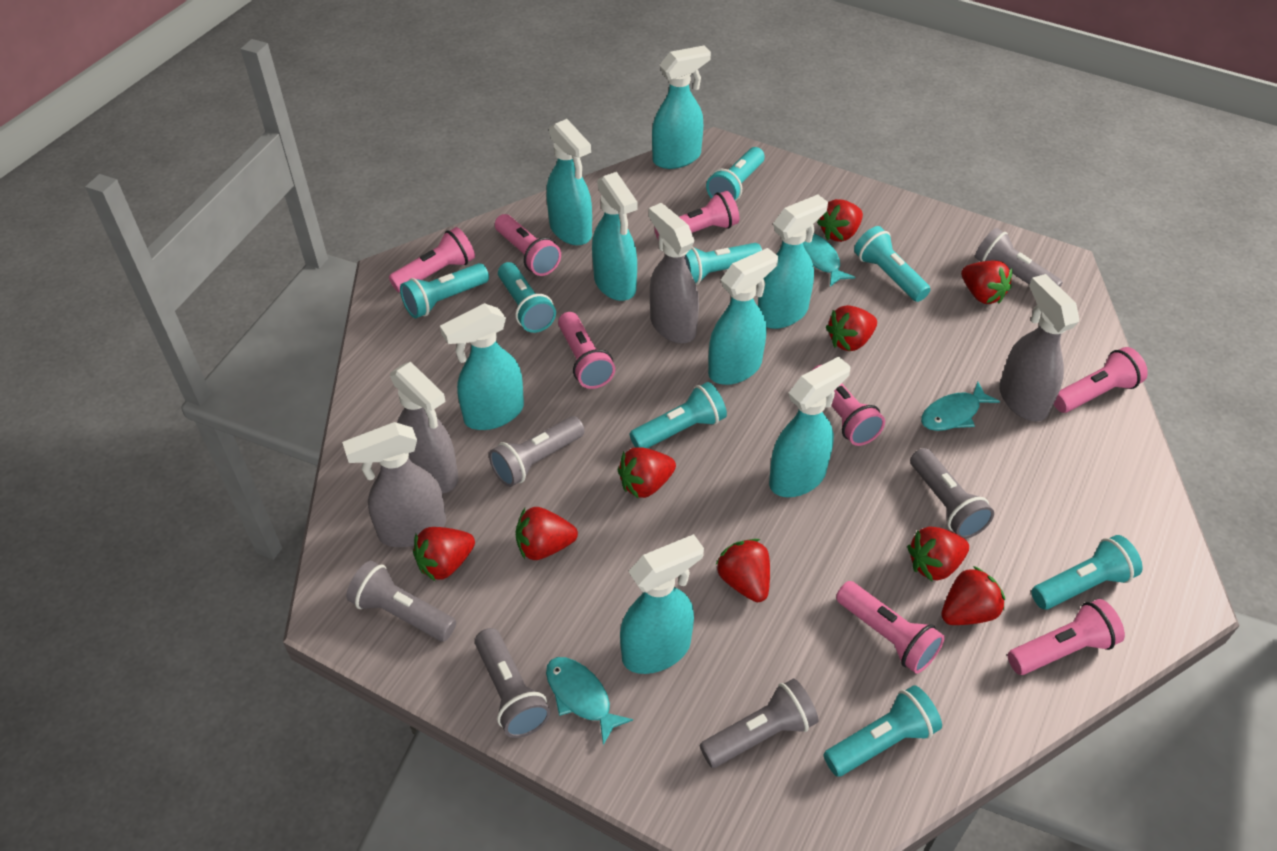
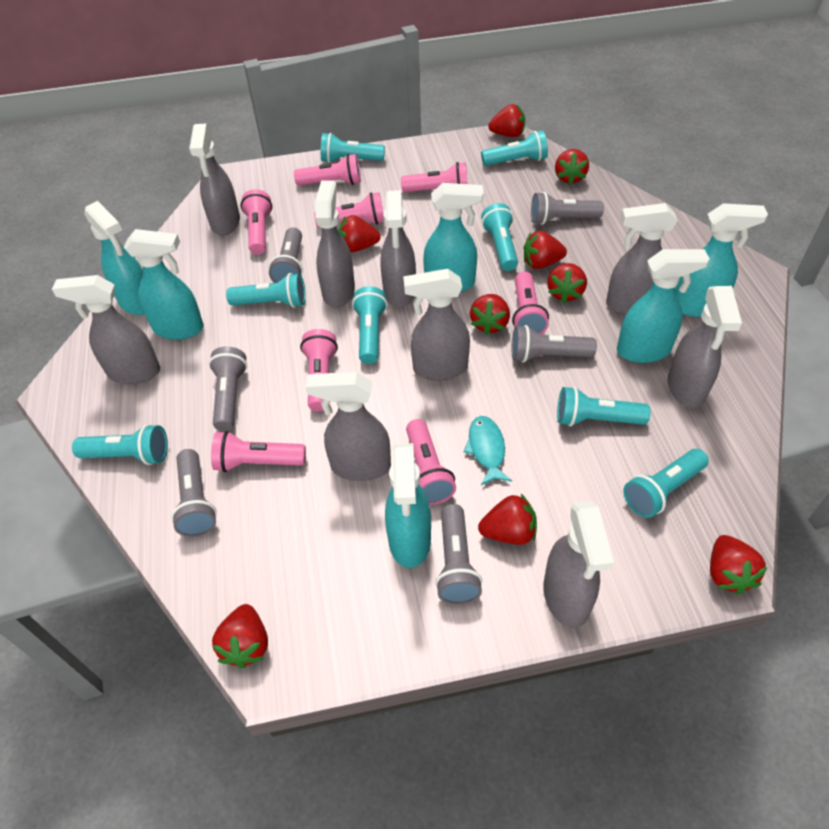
grey spray bottle: 4 -> 9
turquoise fish: 3 -> 1
turquoise spray bottle: 8 -> 6

